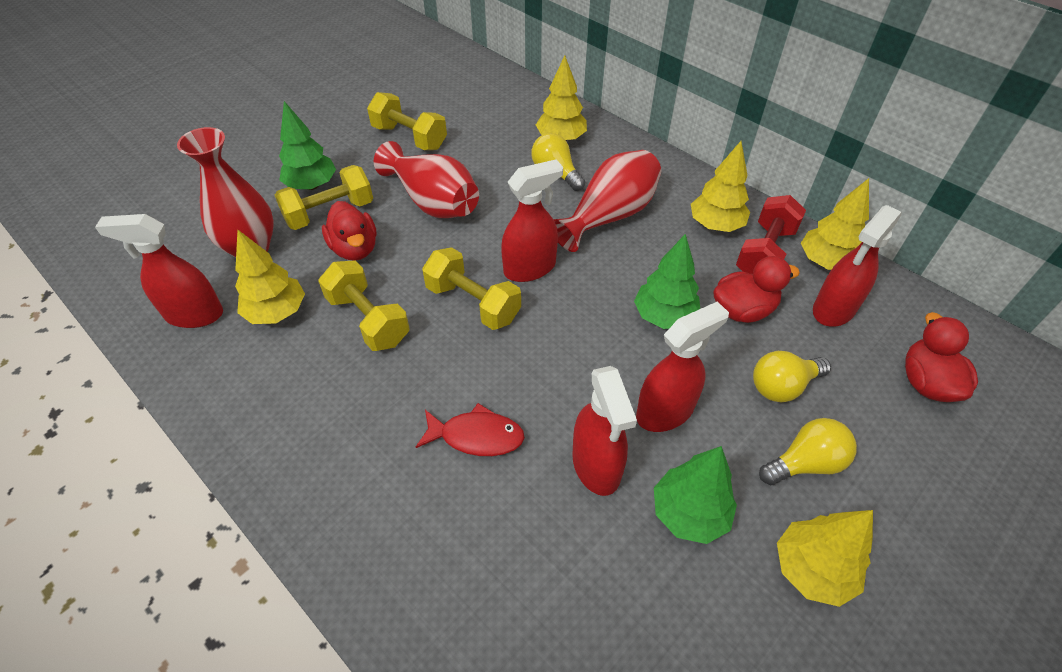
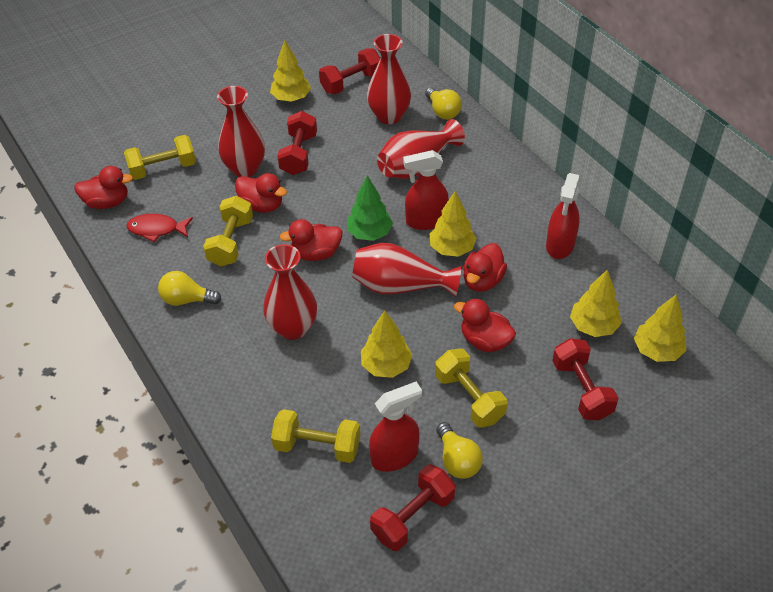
green tree: 3 -> 1
red duck: 3 -> 5
red dumbbell: 1 -> 4
red spray bottle: 5 -> 3
red vase: 3 -> 5

